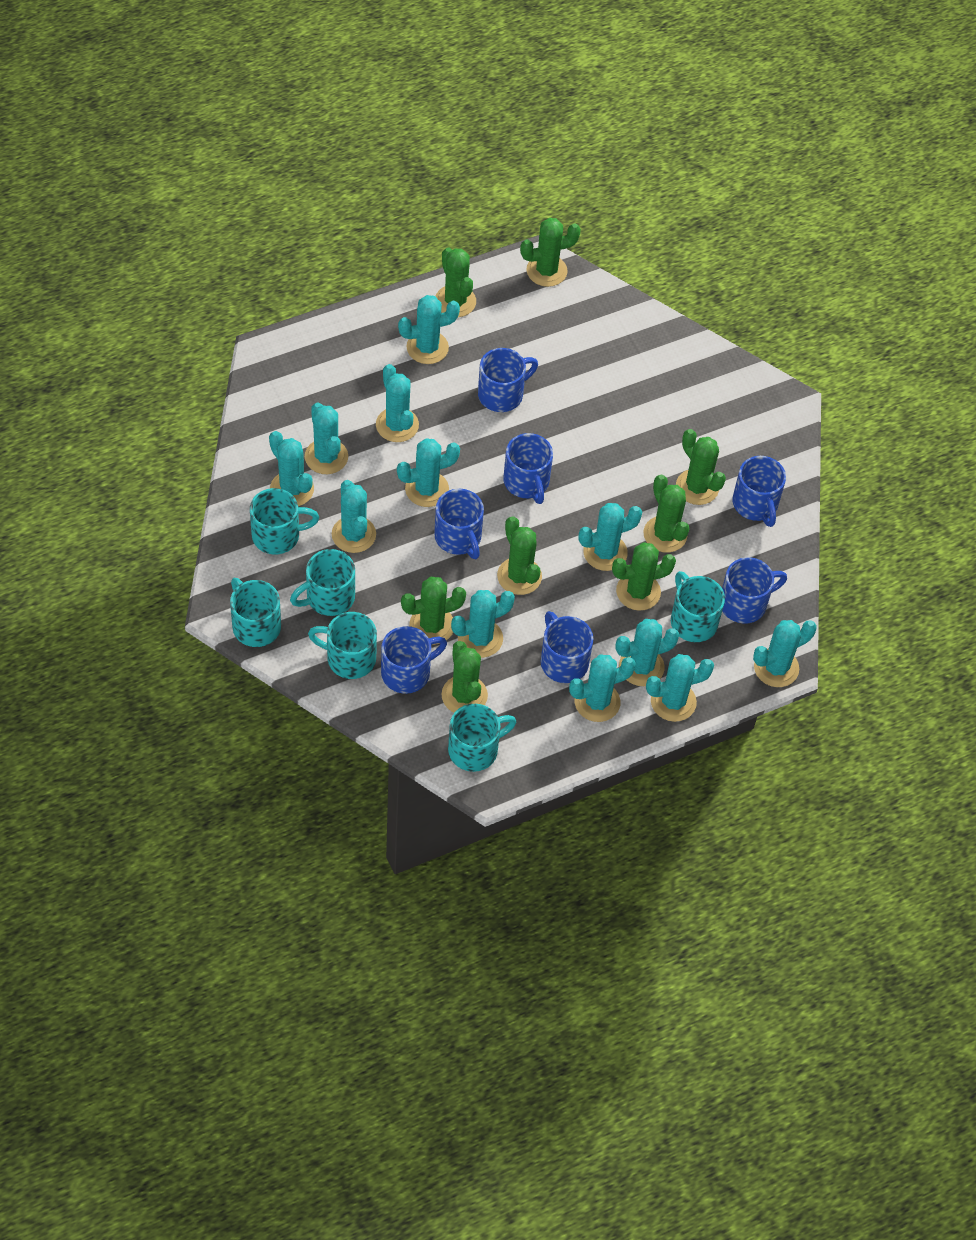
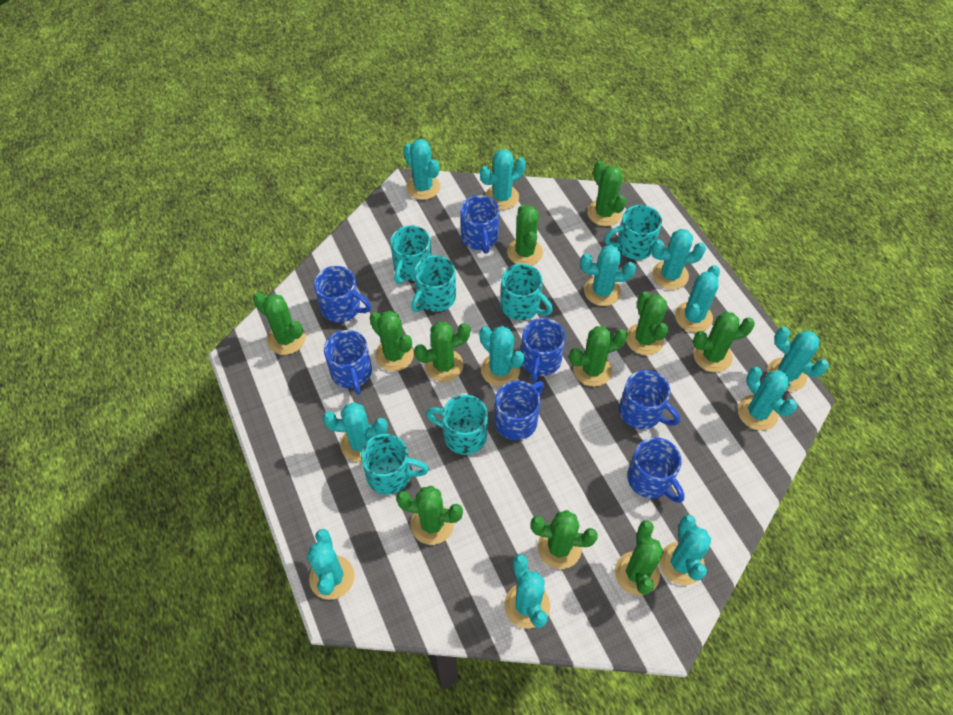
green cactus: 8 -> 11

